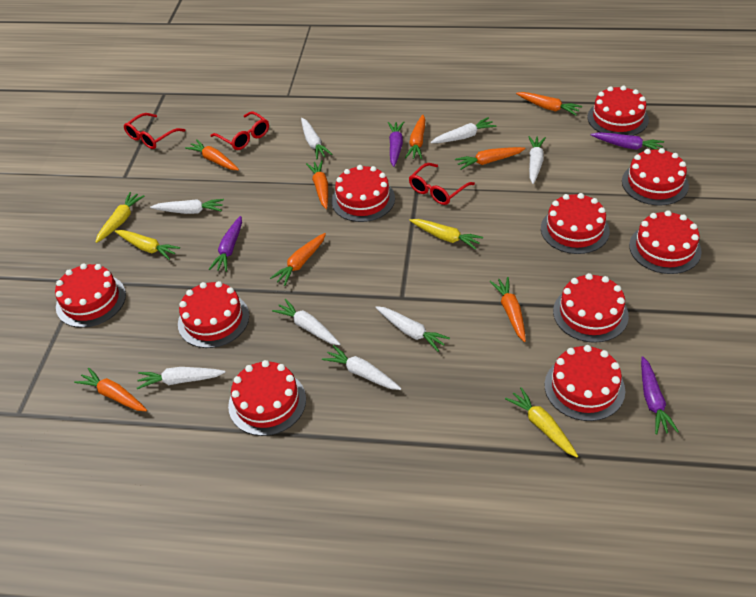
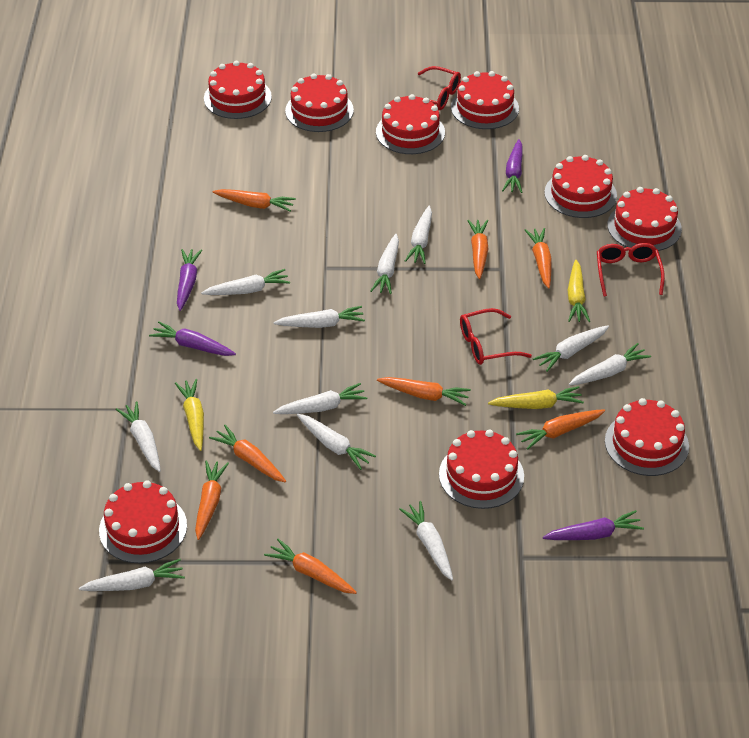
red cake: 10 -> 9
white carrot: 8 -> 11
yellow carrot: 4 -> 3

